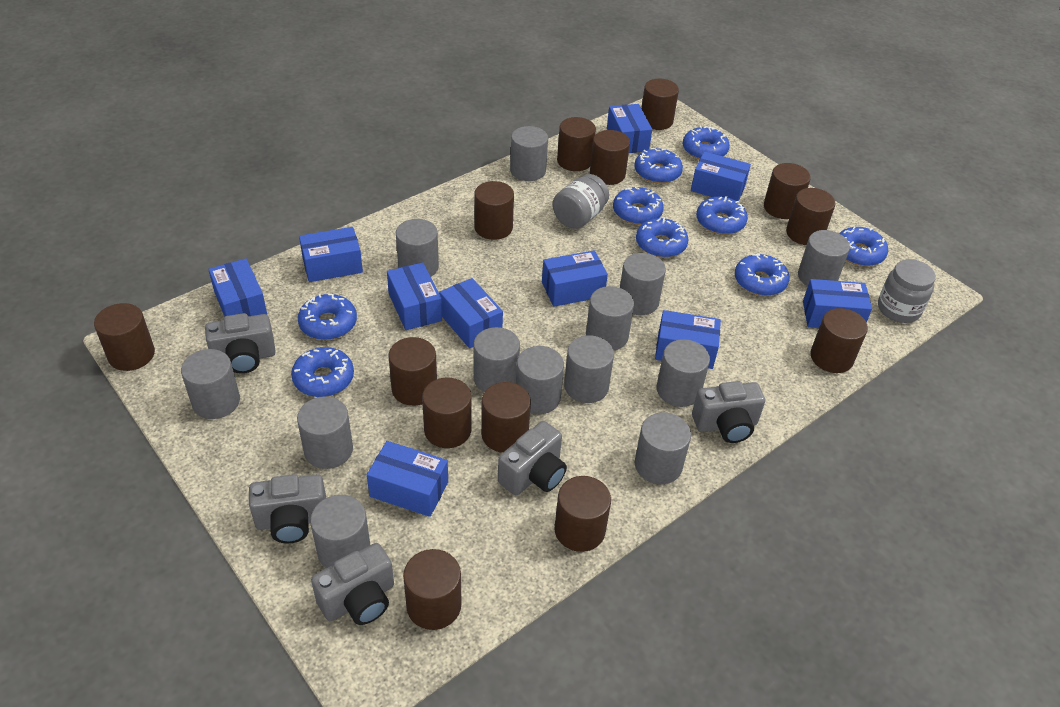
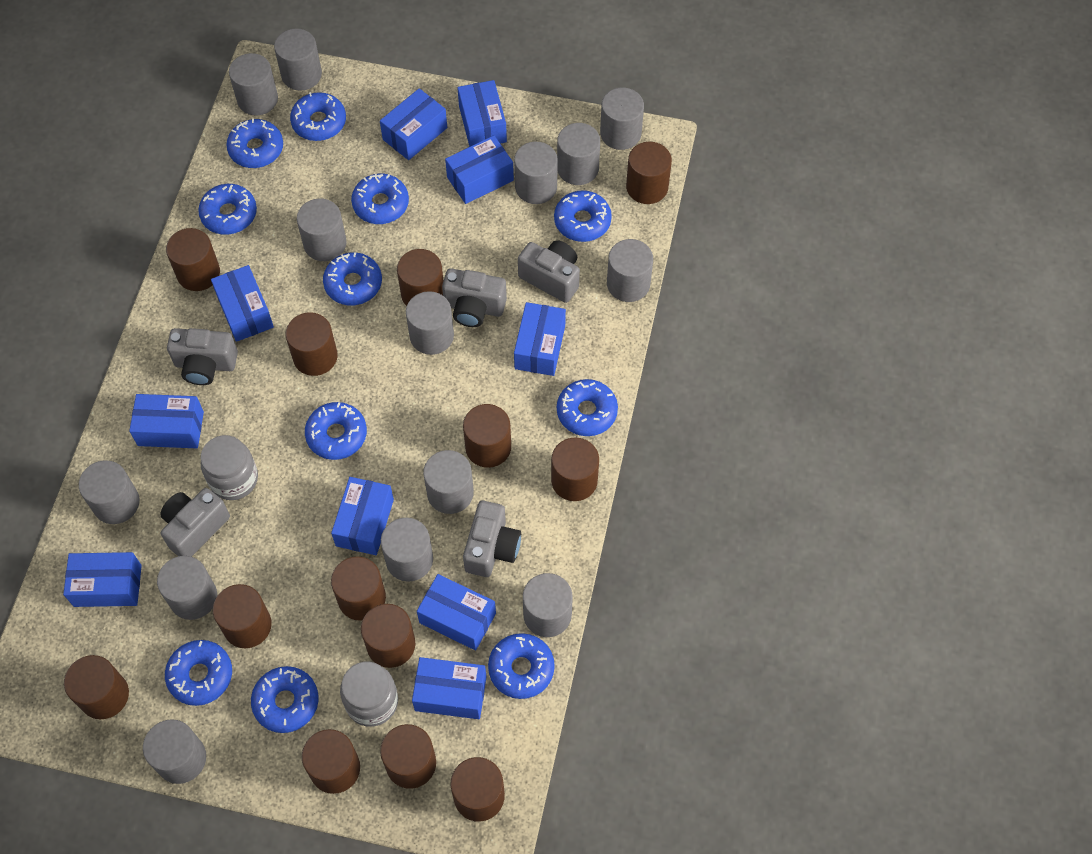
blue donut: 9 -> 11
grey cylinder: 13 -> 14

